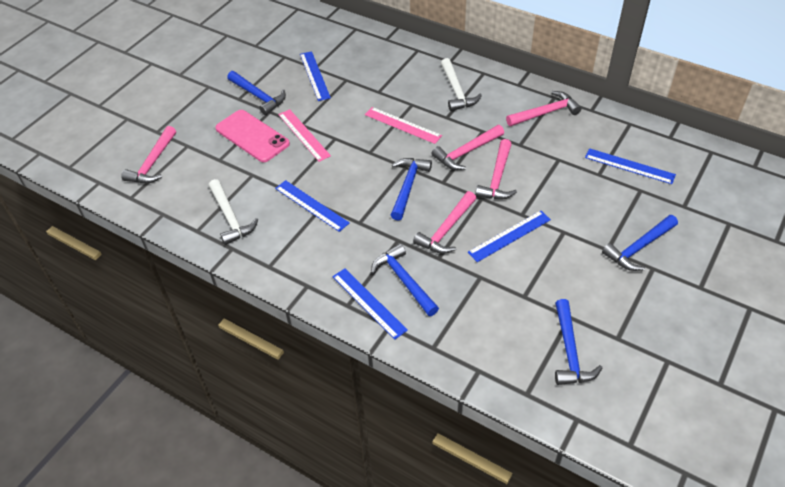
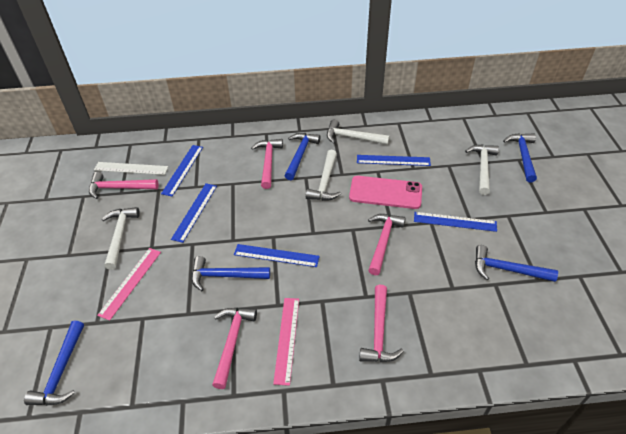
white hammer: 2 -> 4
white ruler: 0 -> 1

